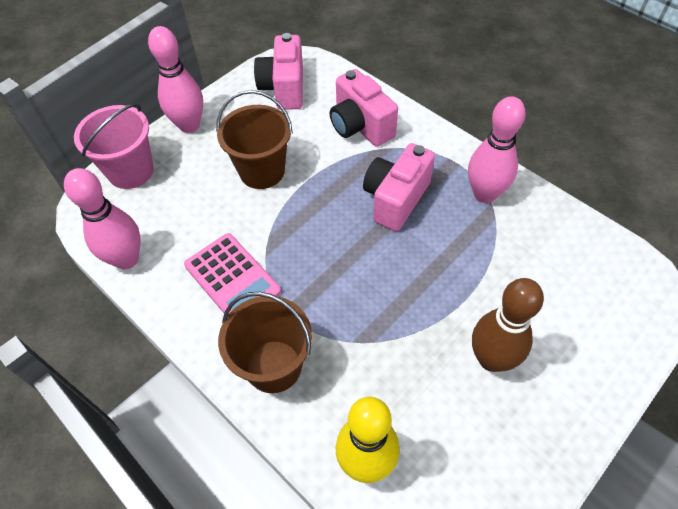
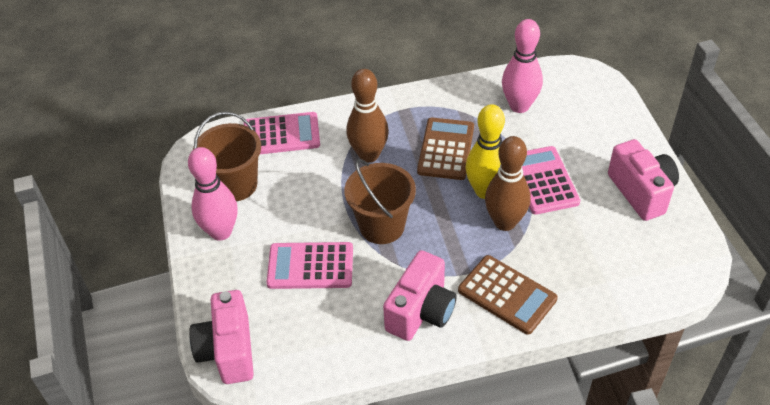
brown bowling pin: 1 -> 2
brown calculator: 0 -> 2
pink bowling pin: 3 -> 2
pink bucket: 1 -> 0
pink calculator: 1 -> 3

